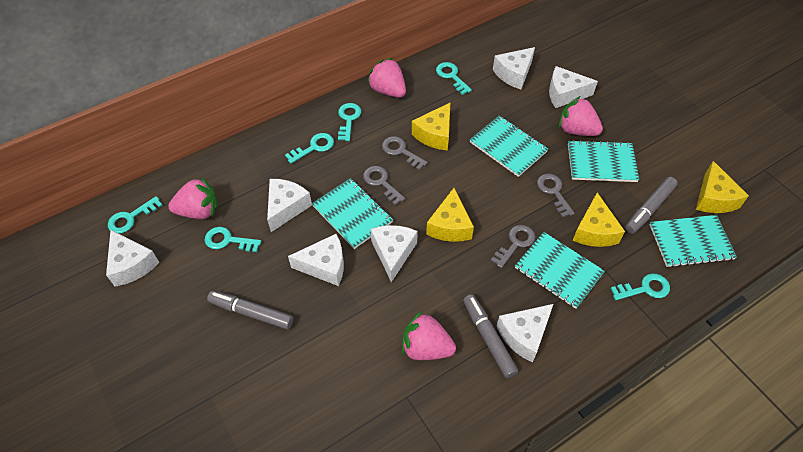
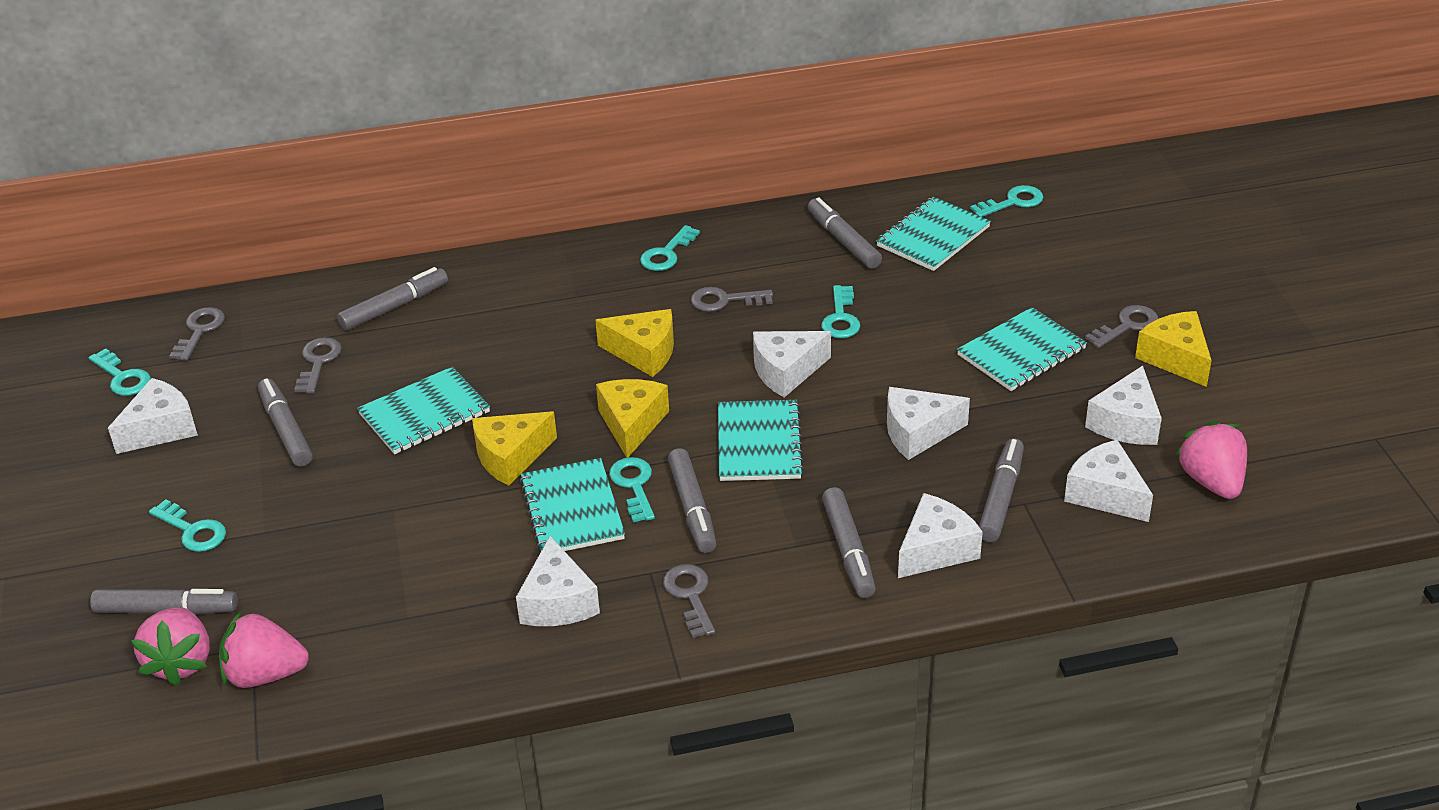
grey key: 4 -> 5
grey marker: 3 -> 7
pink strawberry: 4 -> 3

